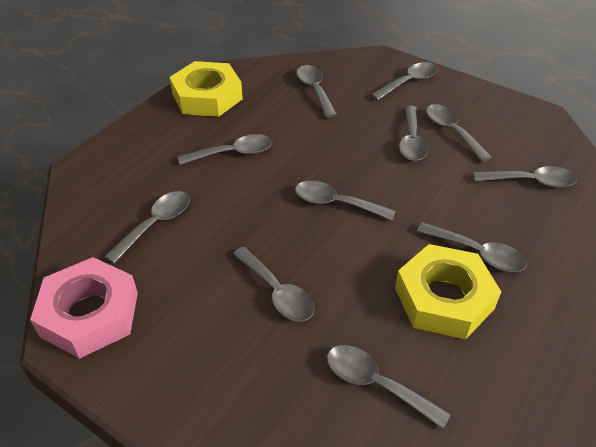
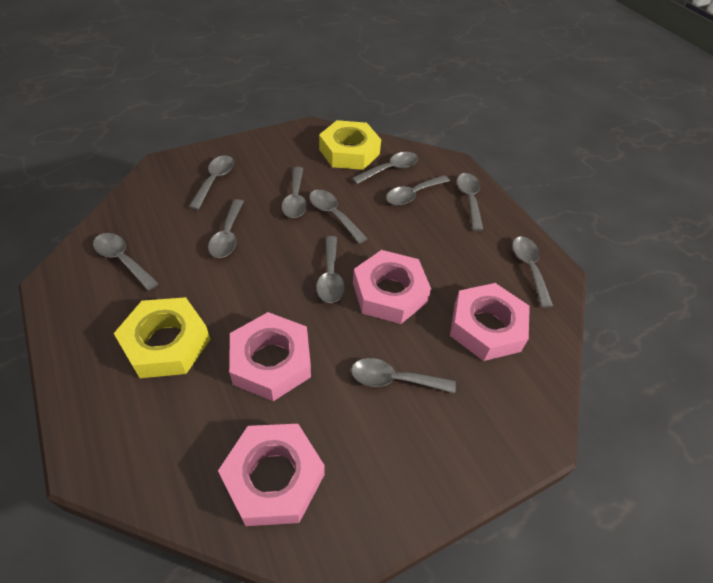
pink nut: 1 -> 4

